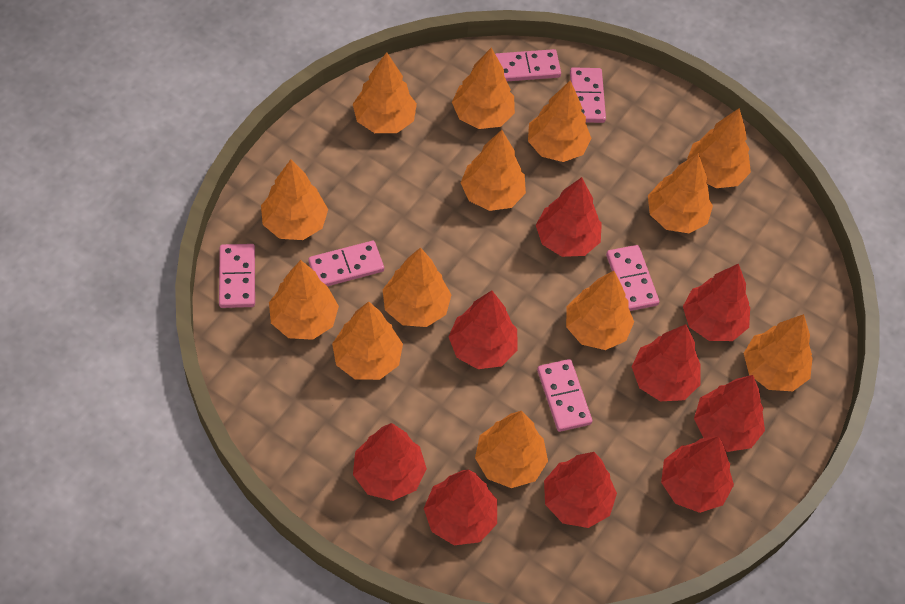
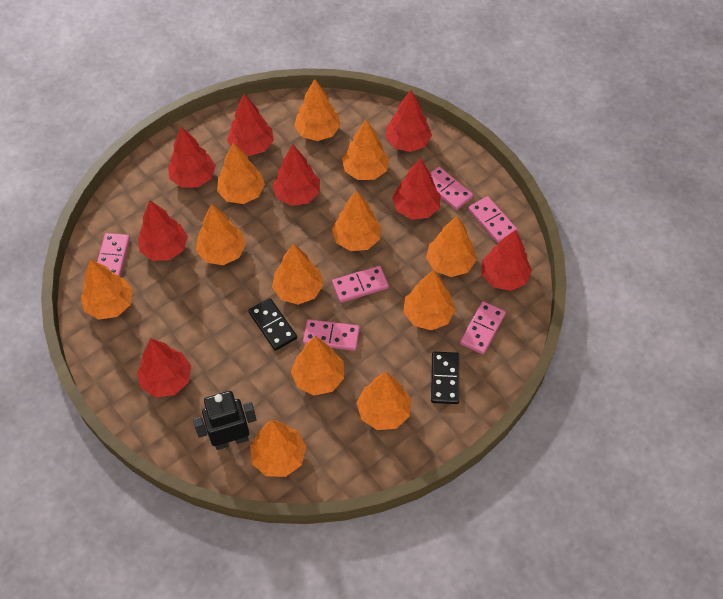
black domino: 0 -> 2
black robot: 0 -> 1
orange tree: 13 -> 12
red tree: 9 -> 8

